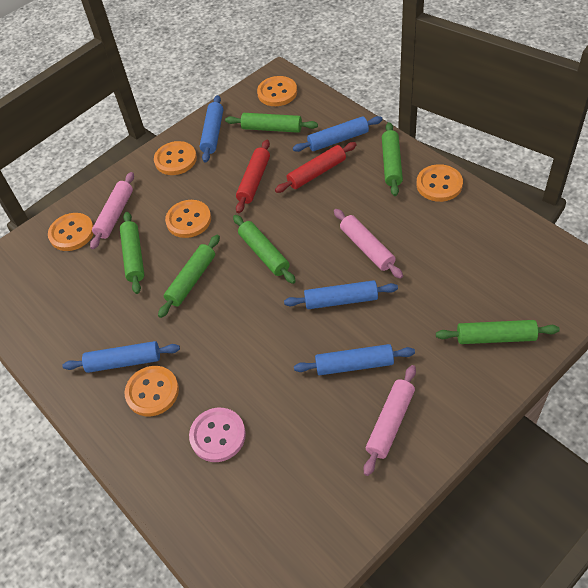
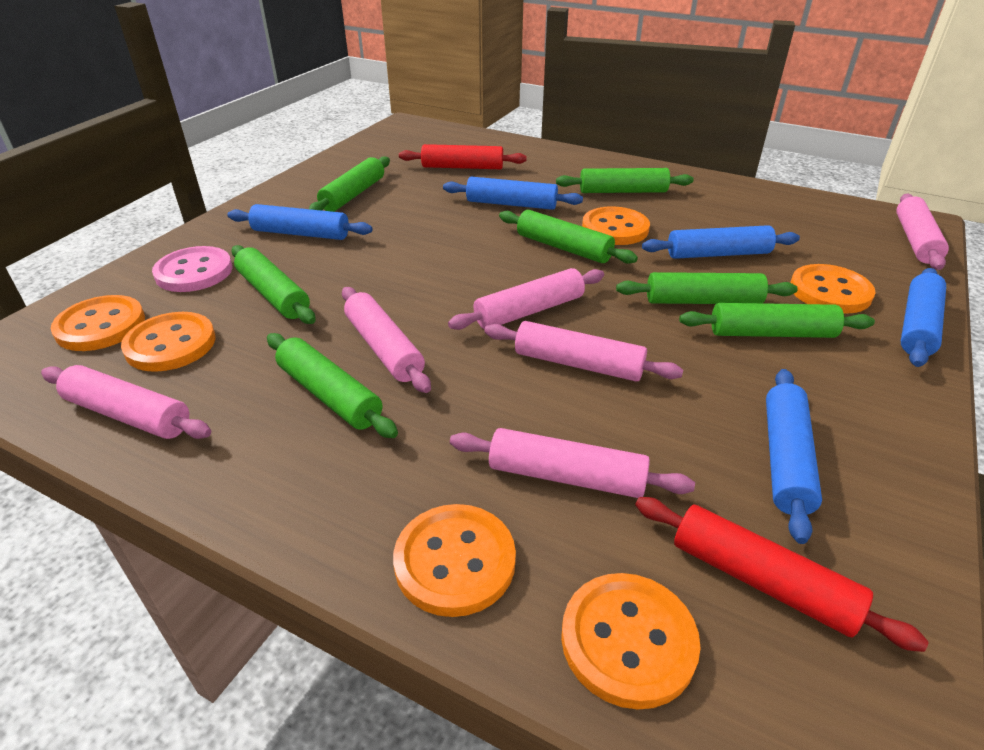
green rolling pin: 6 -> 7
pink rolling pin: 3 -> 6

